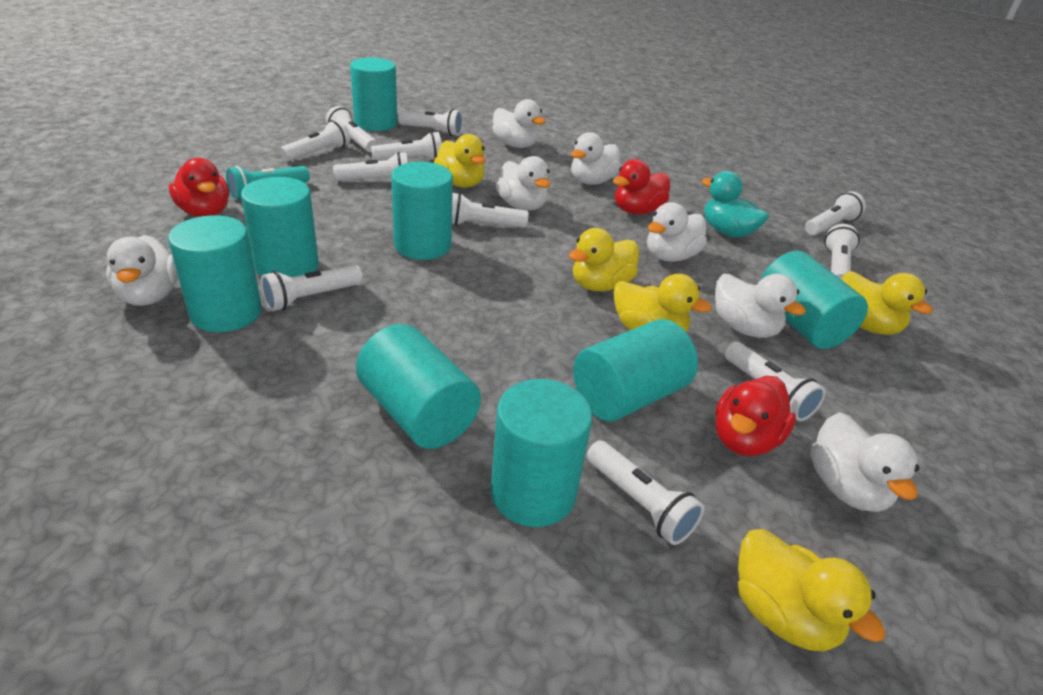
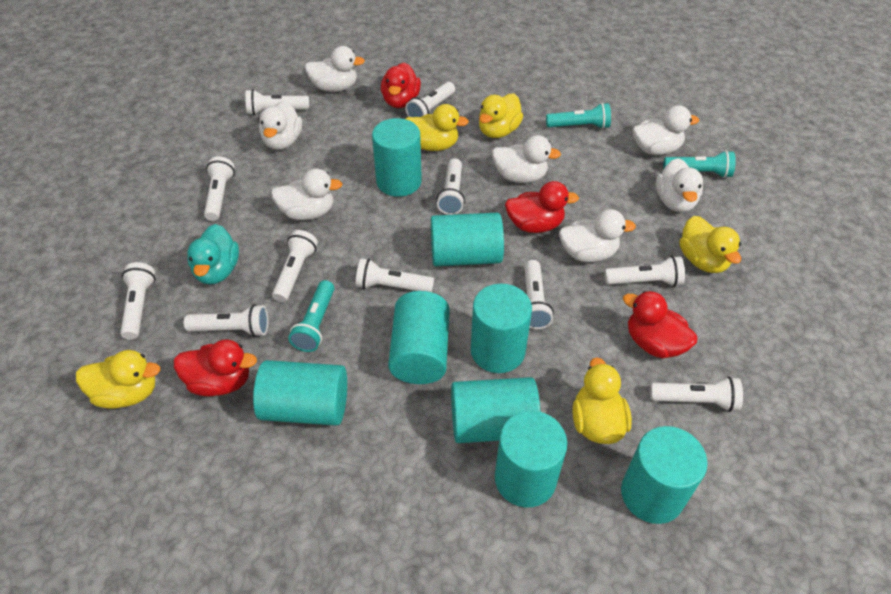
red duck: 3 -> 4
turquoise flashlight: 1 -> 3

